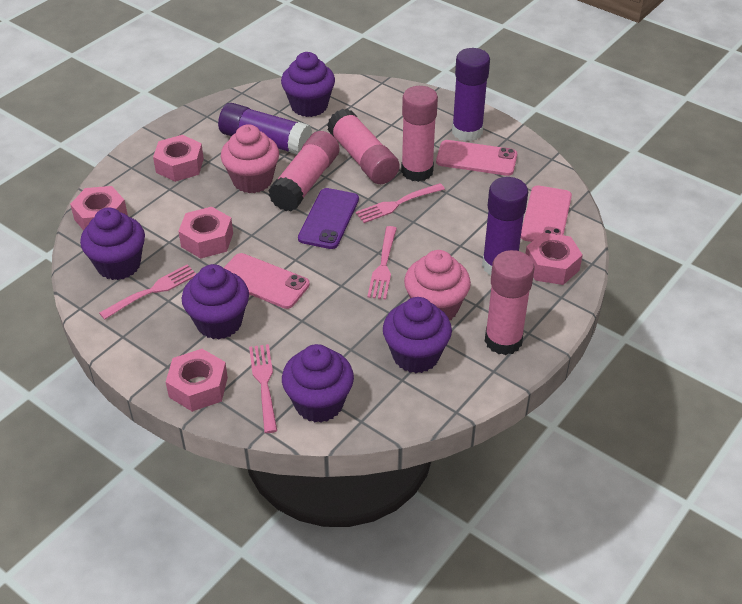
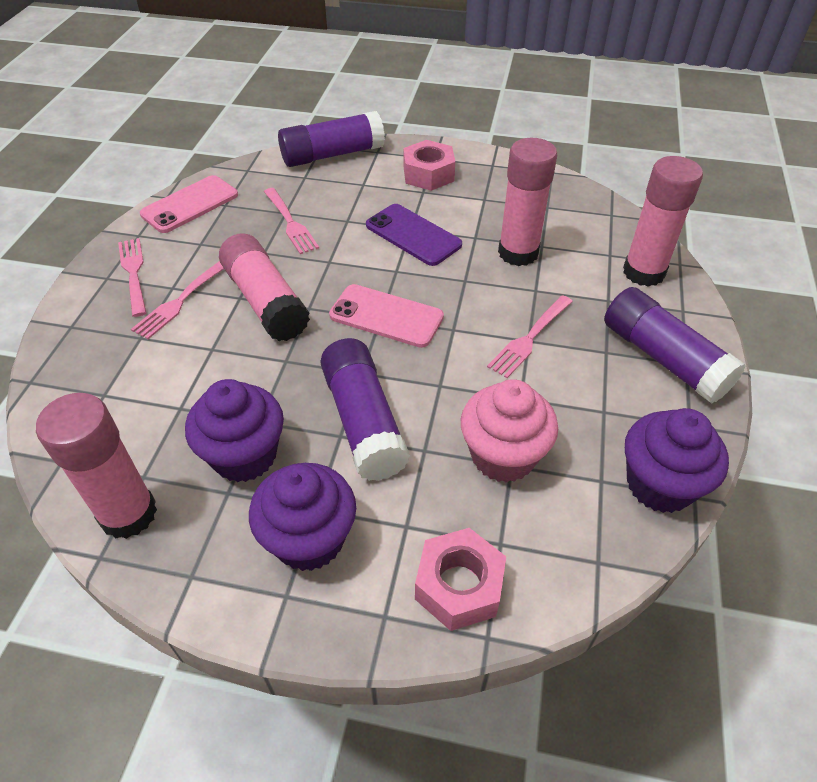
pink cupcake: 2 -> 1
pink nut: 5 -> 2
pink phone: 3 -> 2
purple cupcake: 5 -> 3

